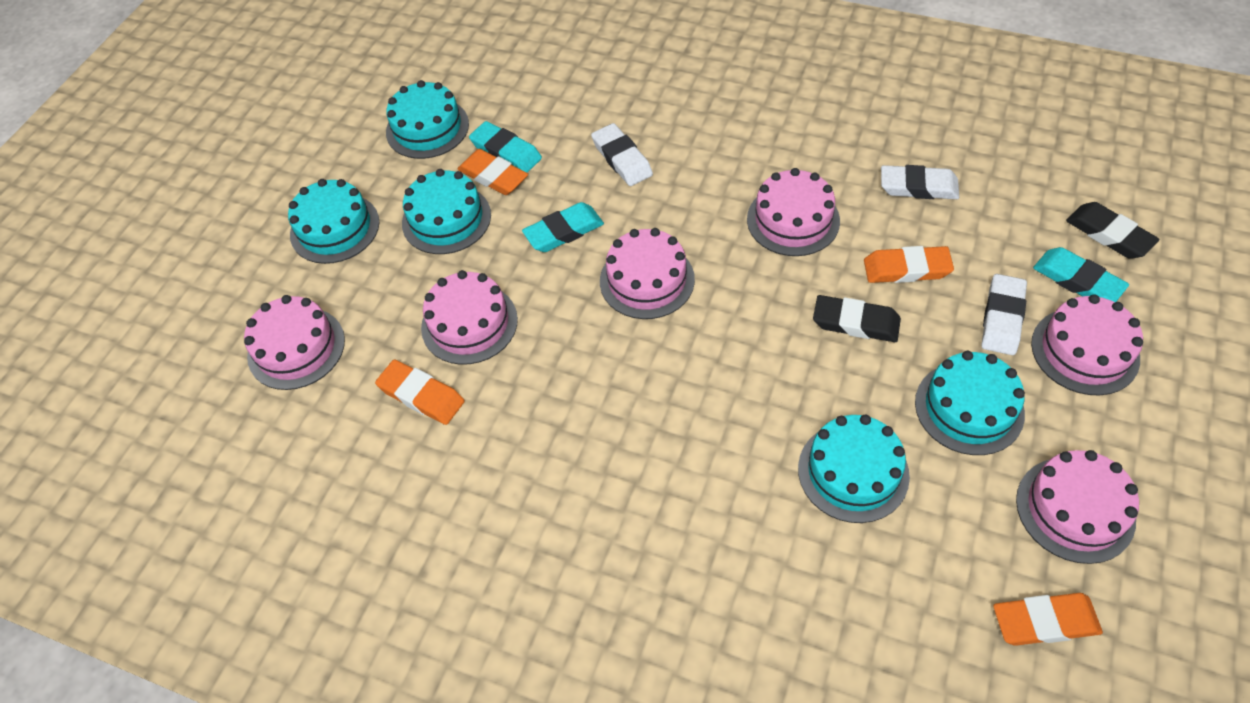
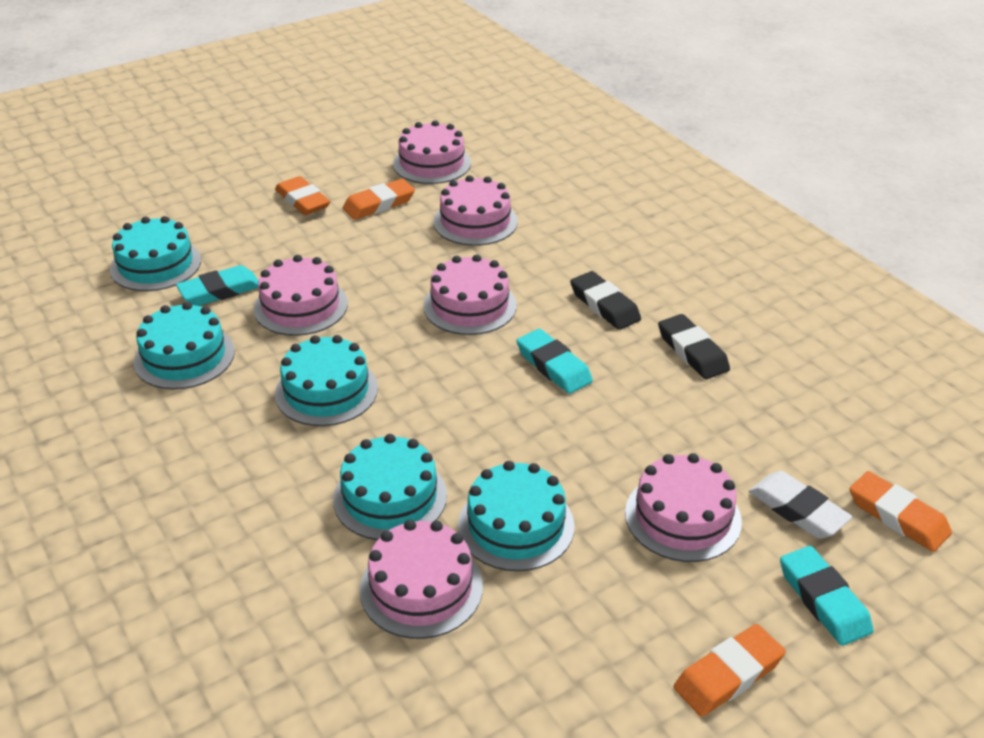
white eraser: 3 -> 1

